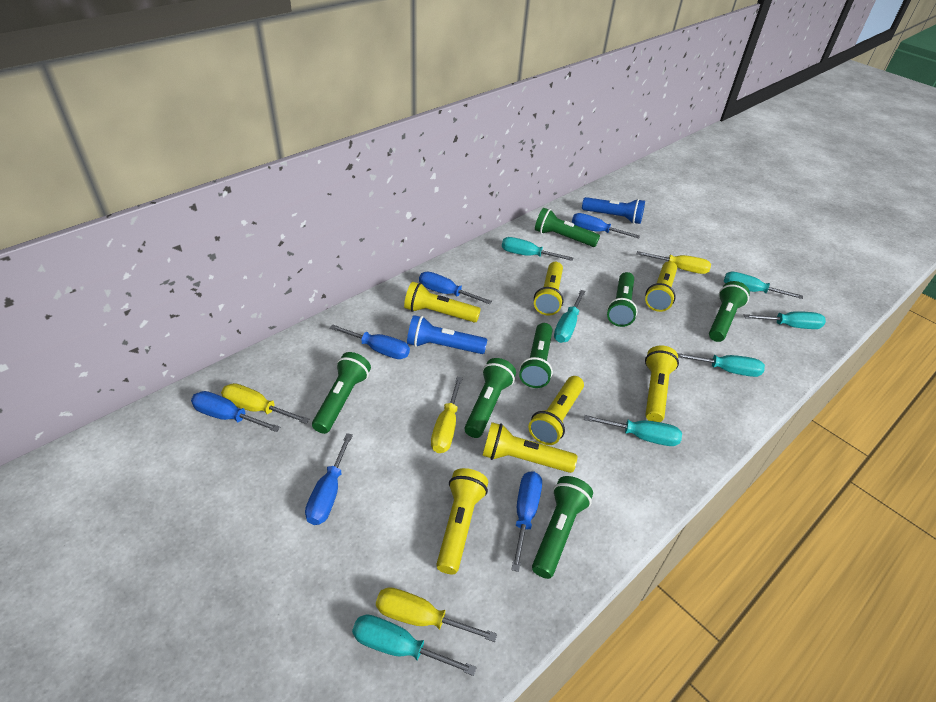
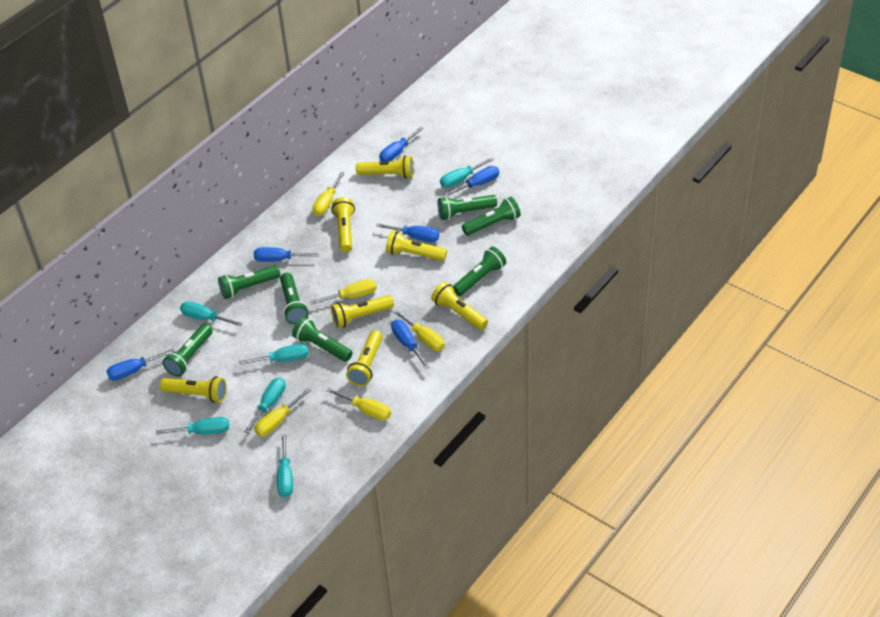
blue flashlight: 2 -> 0
turquoise screwdriver: 7 -> 6
yellow screwdriver: 4 -> 5

